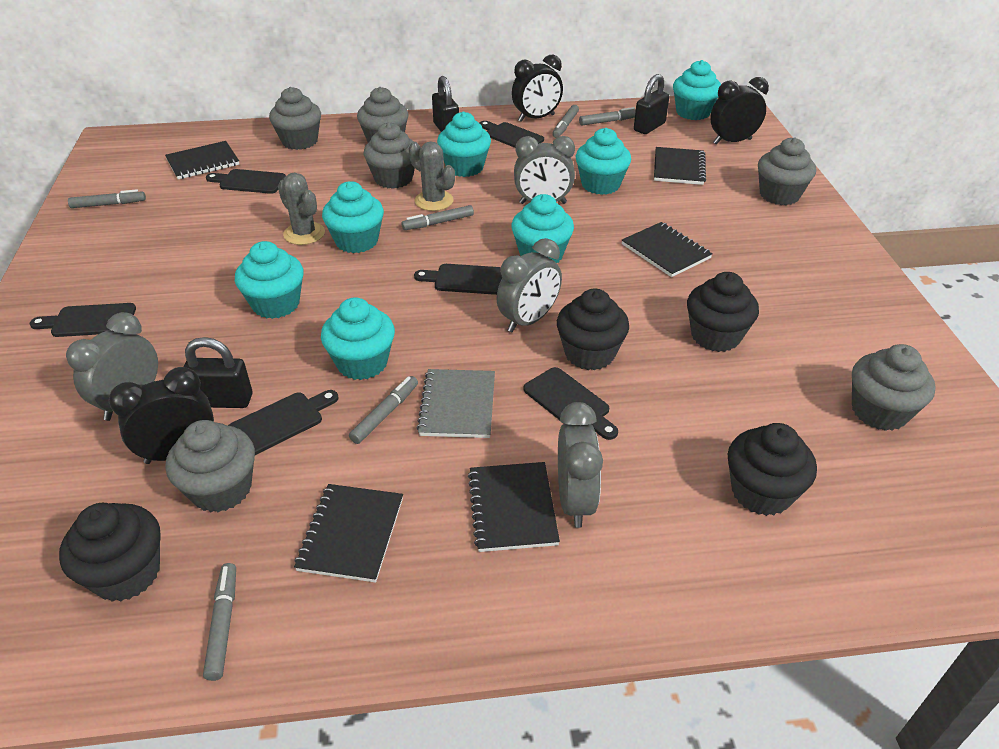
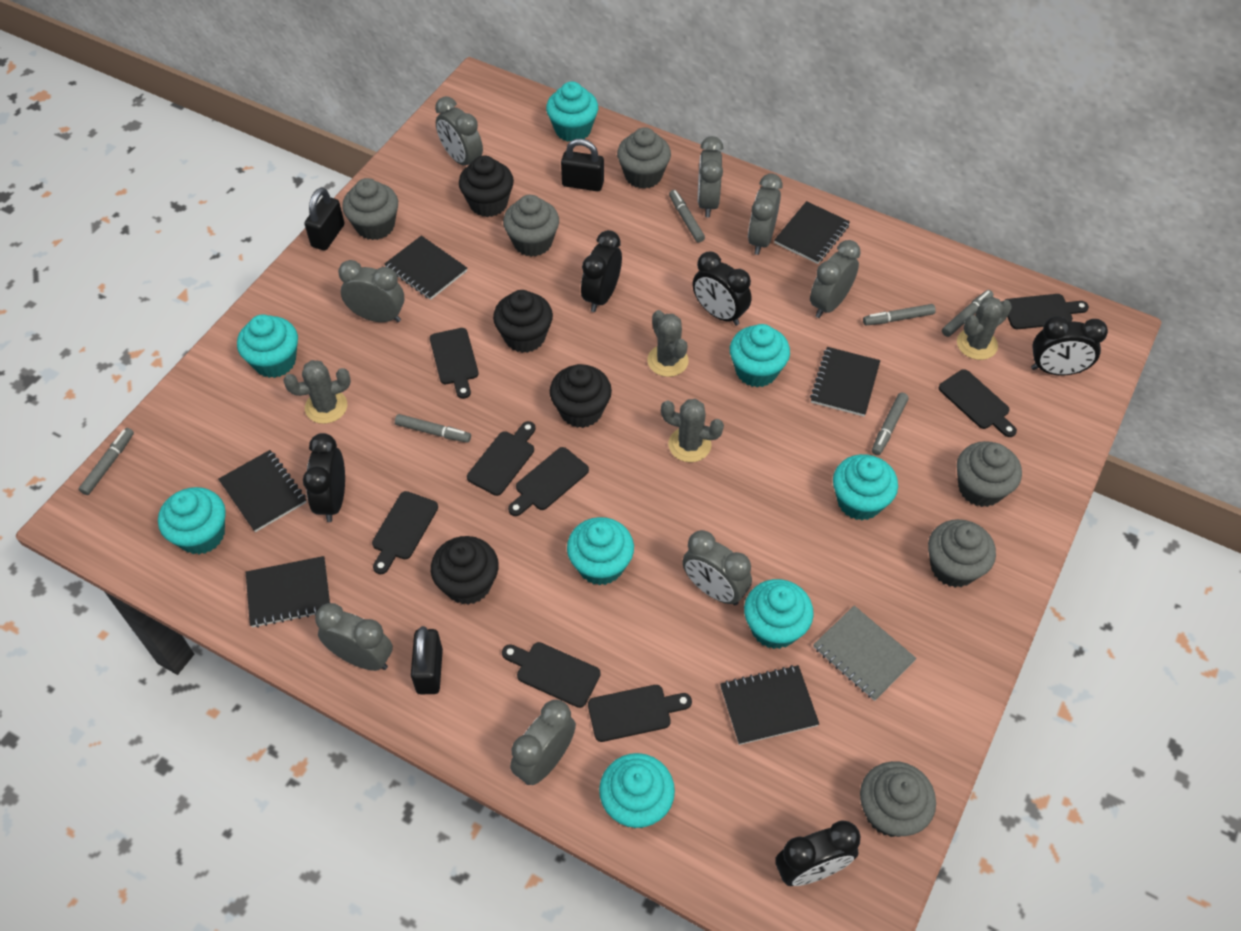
black clock: 3 -> 5
black cutting board: 6 -> 8
black notebook: 5 -> 6
grey cactus: 2 -> 4
grey clock: 4 -> 8
turquoise cupcake: 7 -> 8

